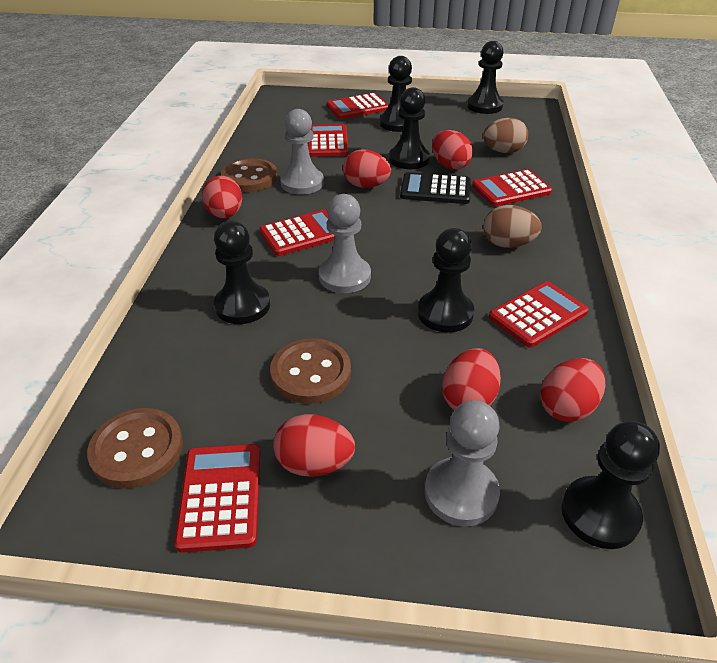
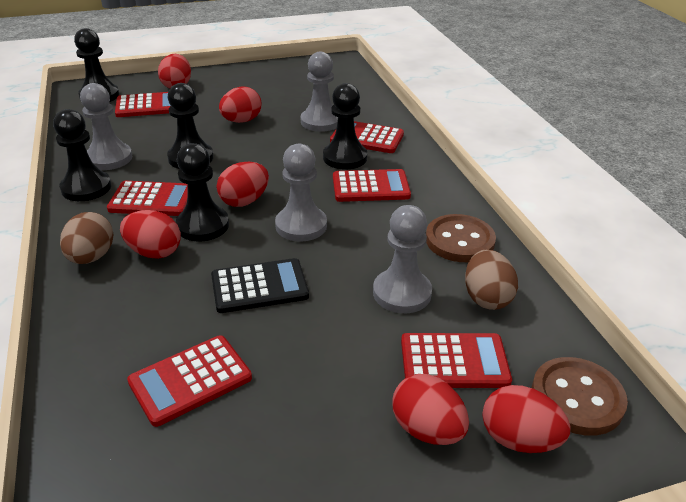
black pawn: 6 -> 5
brown button: 3 -> 2
grey pawn: 3 -> 4

